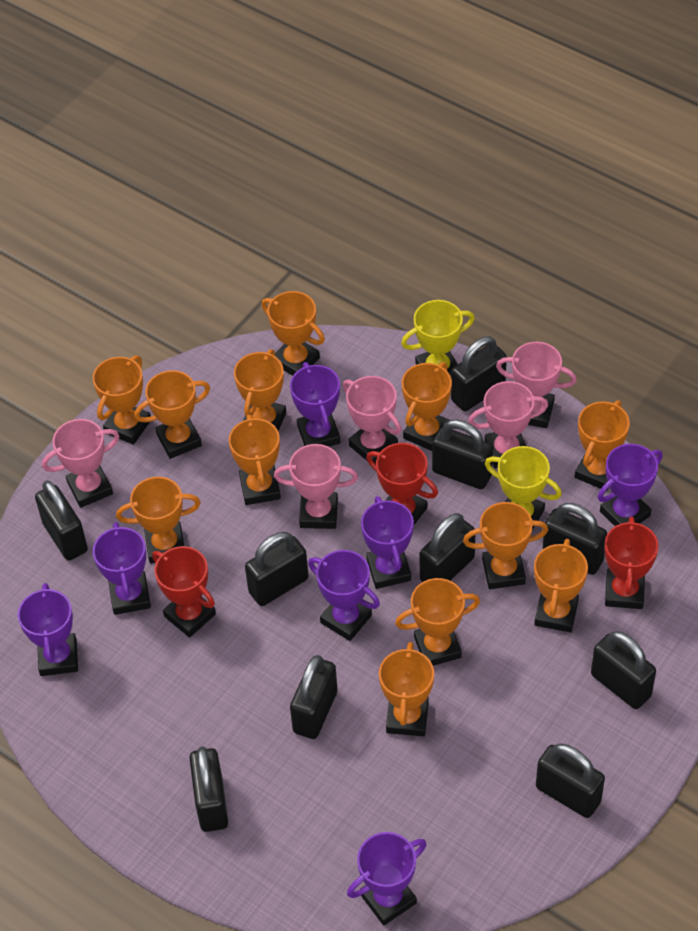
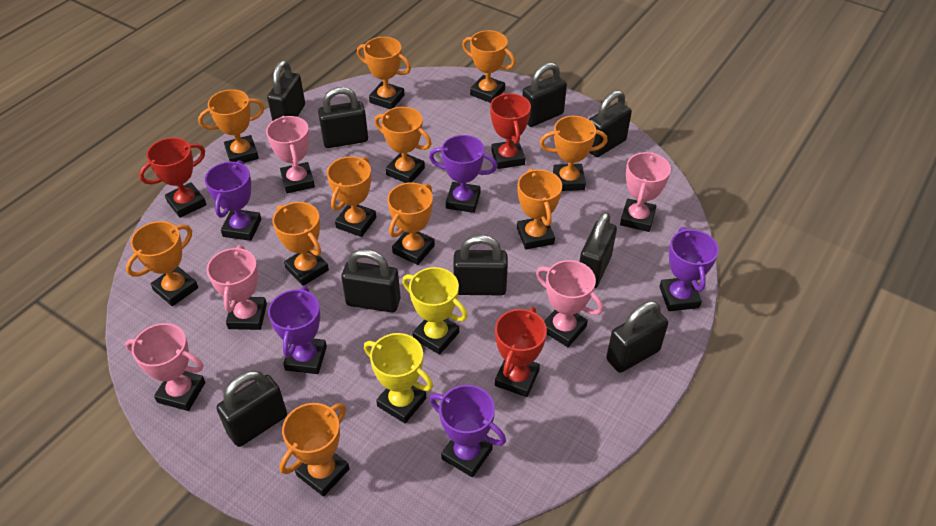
black padlock: 10 -> 9
orange trophy: 12 -> 11
purple trophy: 7 -> 5

